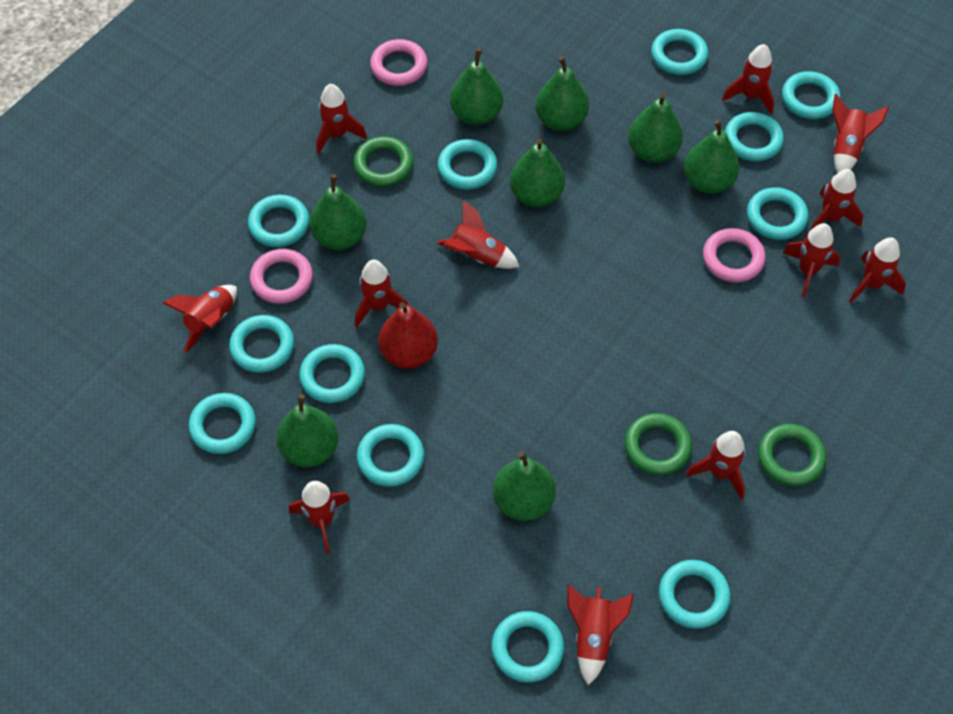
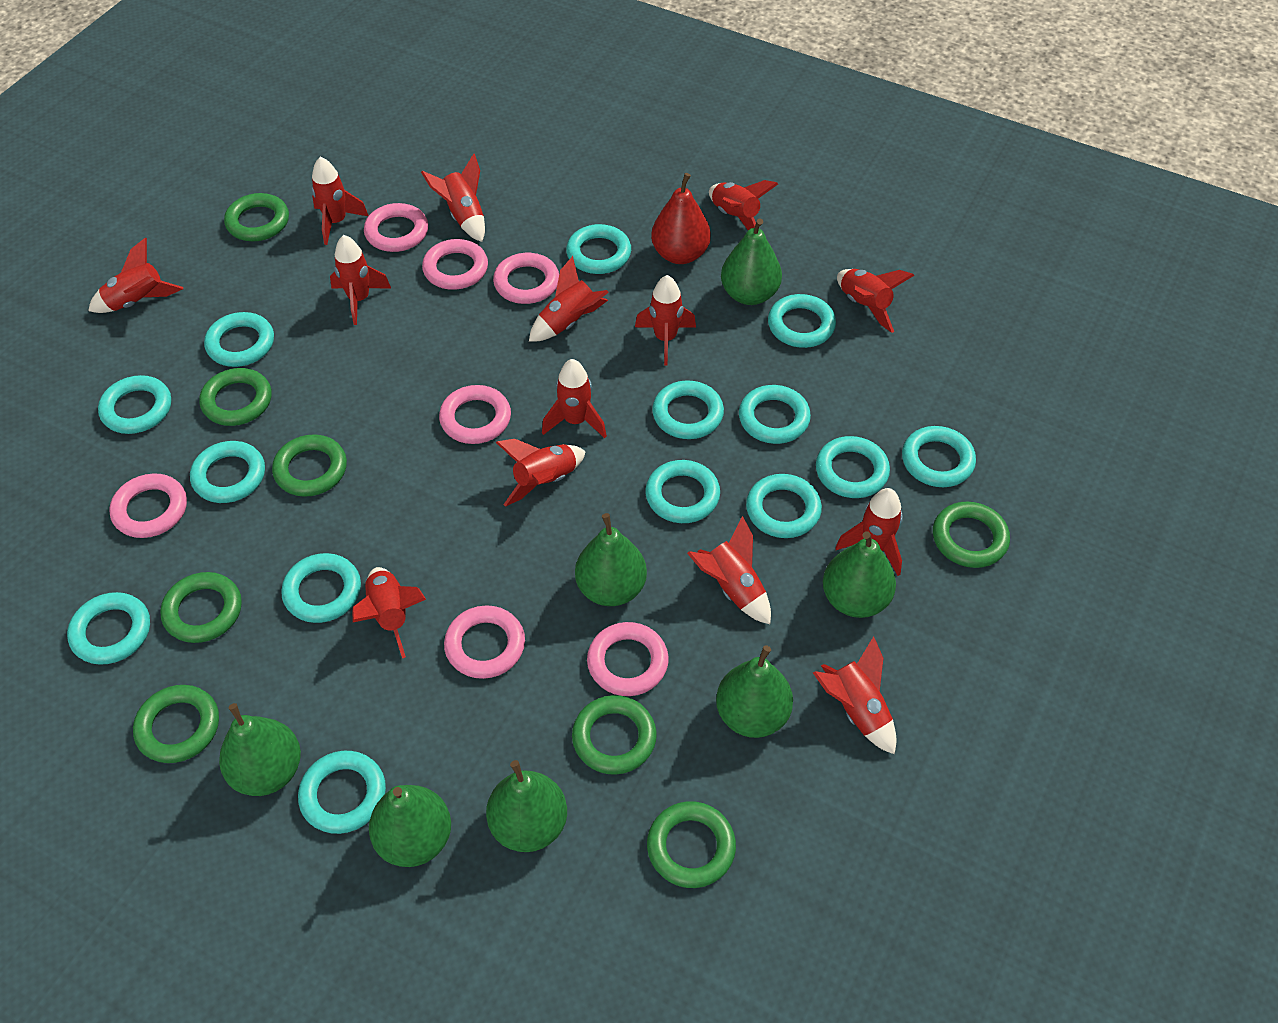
green pear: 8 -> 7
green ring: 3 -> 8
pink ring: 3 -> 7
red rocket: 12 -> 14
turquoise ring: 12 -> 14

